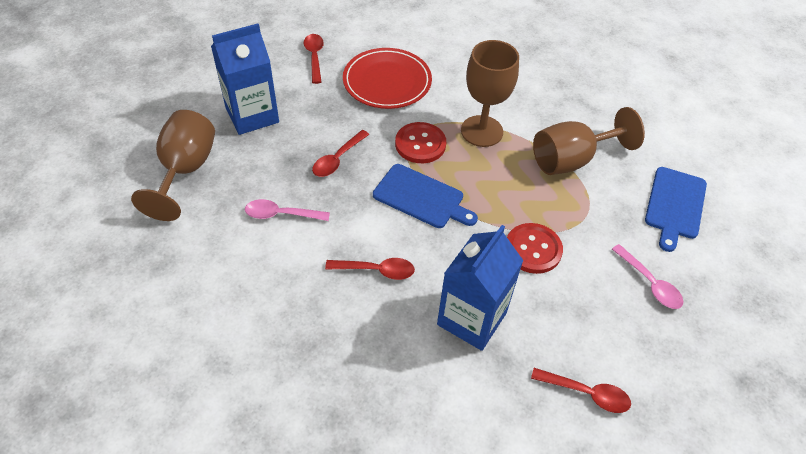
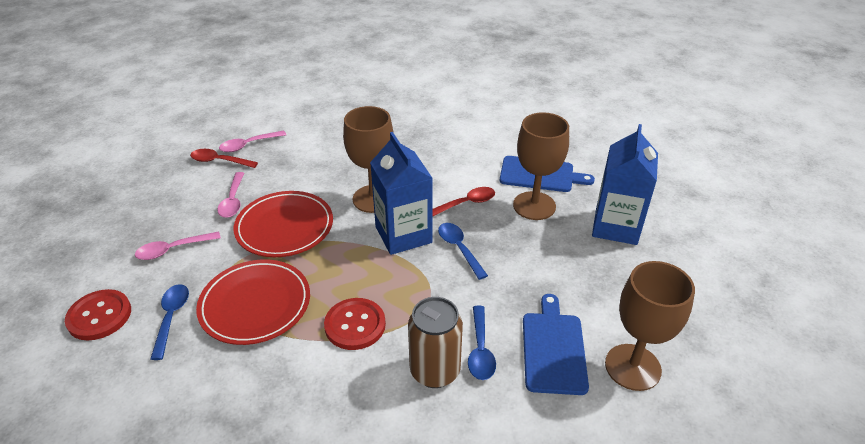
blue spoon: 0 -> 3
brown can: 0 -> 1
pink spoon: 2 -> 3
red plate: 1 -> 2
red spoon: 4 -> 2

